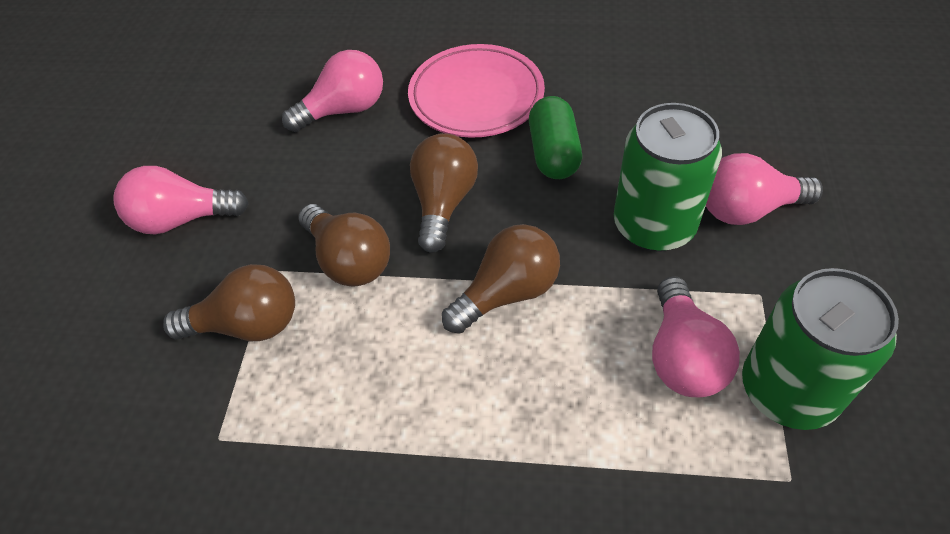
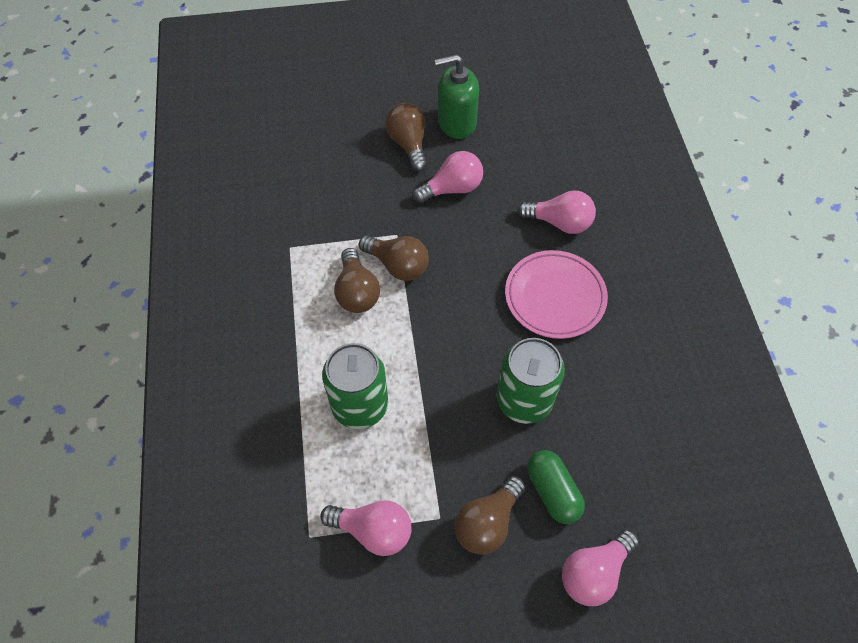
green soap dispenser: 0 -> 1

